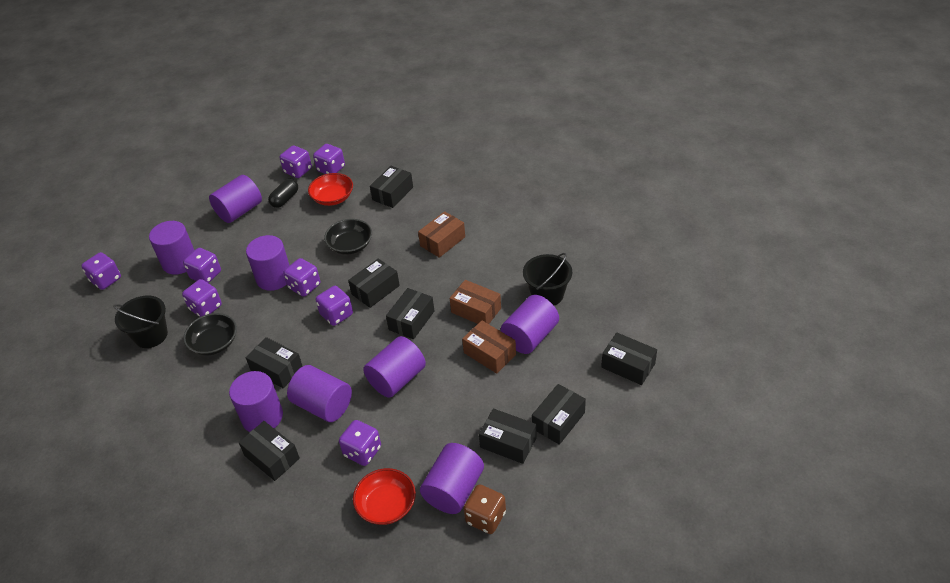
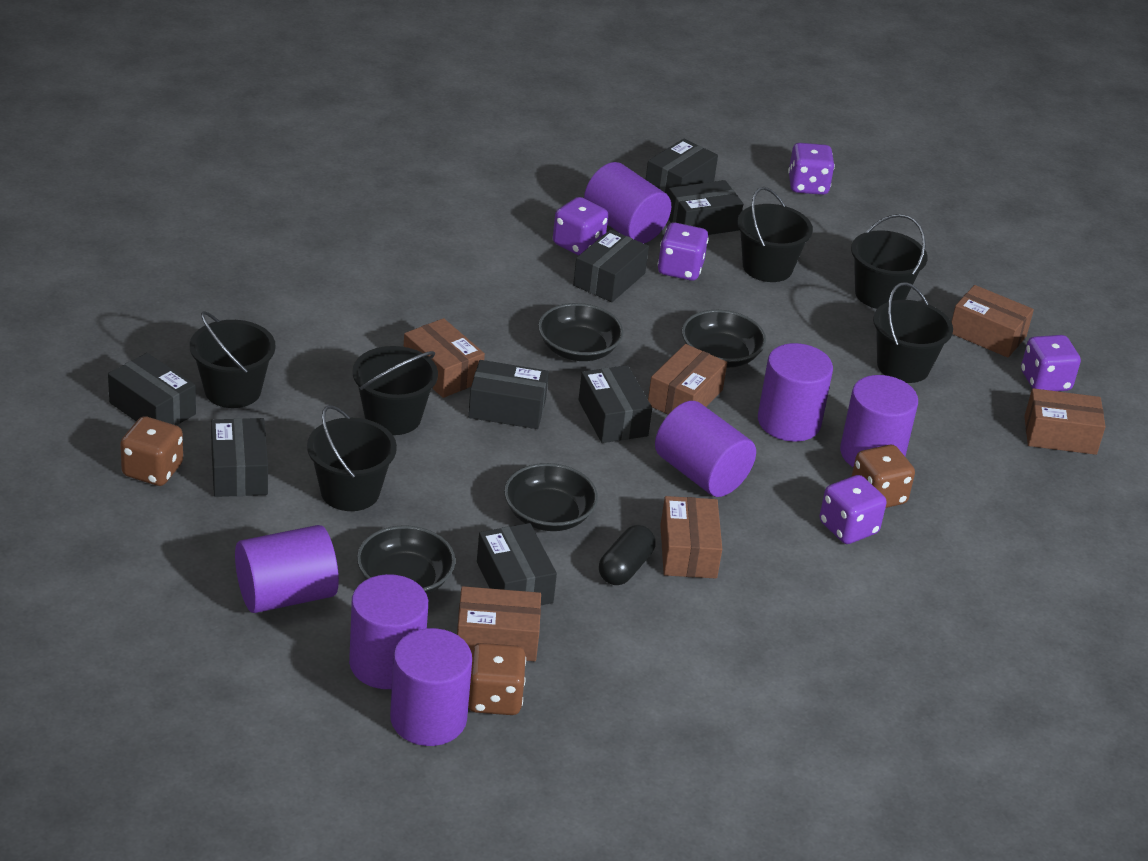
black bowl: 2 -> 4
black bucket: 2 -> 6
brown box: 3 -> 6
brown dice: 1 -> 3
purple cylinder: 8 -> 7
purple dice: 8 -> 5
red bowl: 2 -> 0

